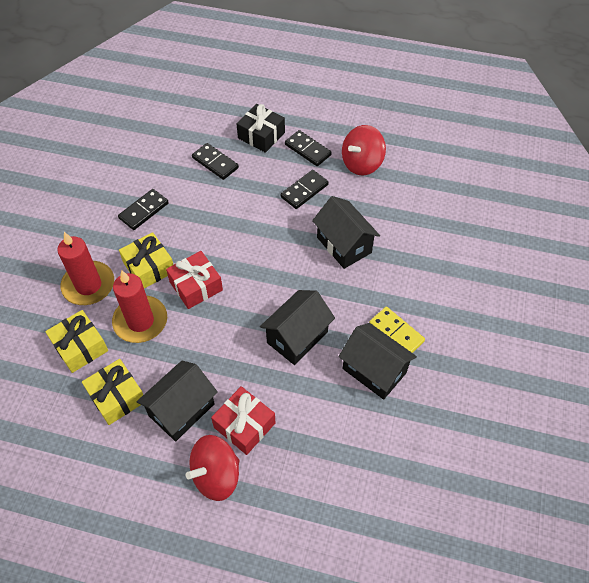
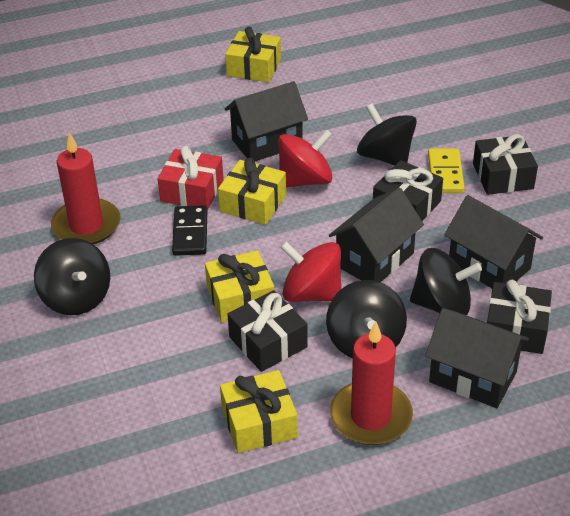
black domino: 4 -> 1
black gift: 1 -> 4
black spinning top: 0 -> 4
red gift: 2 -> 1
yellow gift: 3 -> 4

